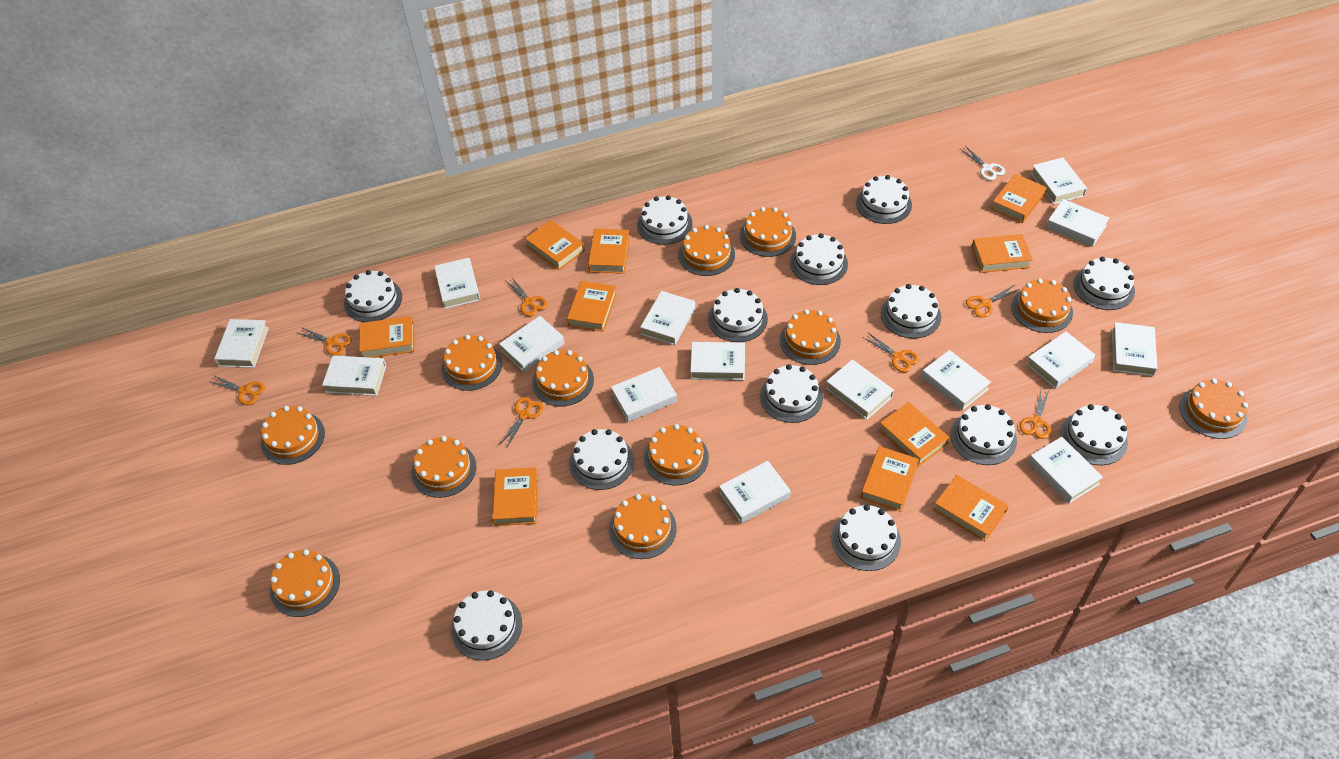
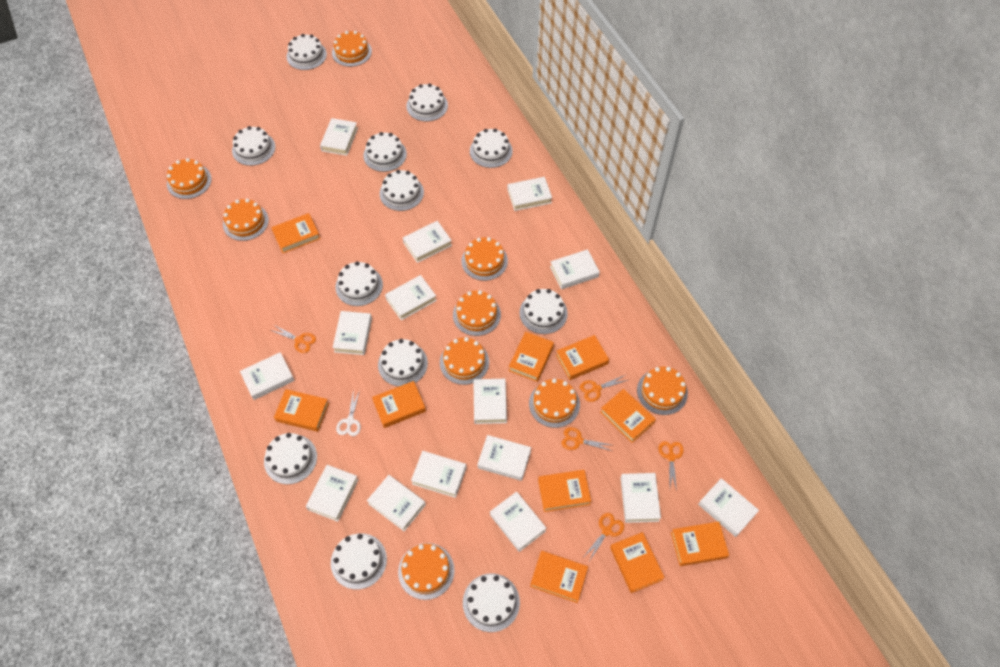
orange cake: 12 -> 9
orange scissors: 7 -> 5
white cake: 13 -> 12

